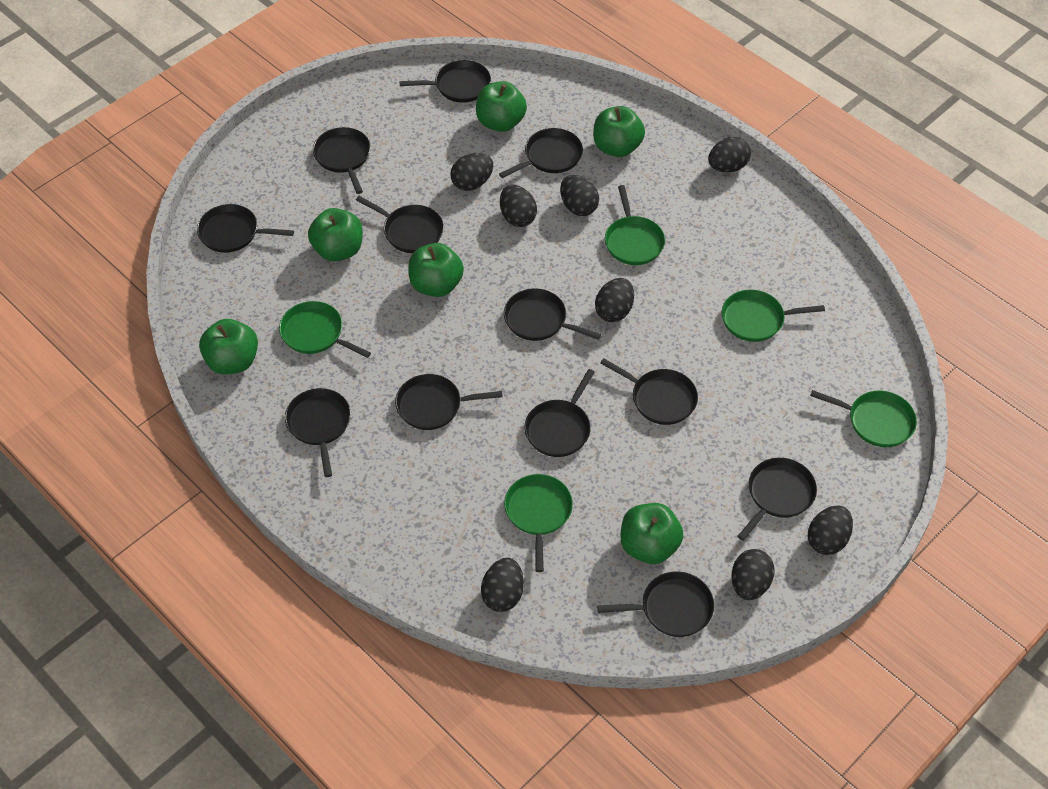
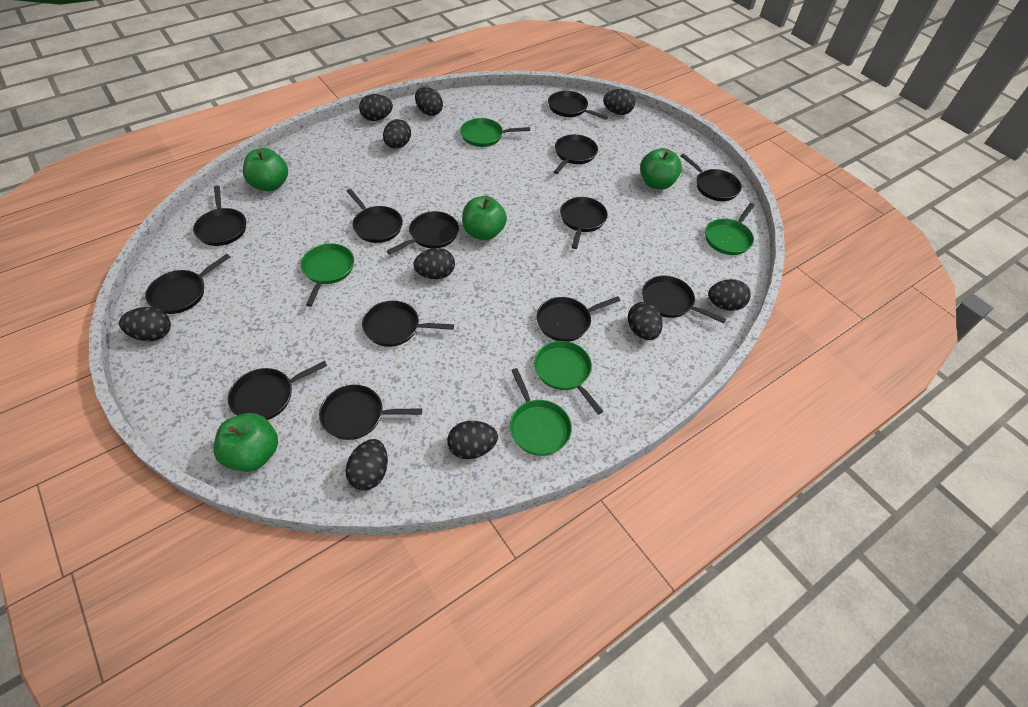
black egg: 8 -> 10
black pan: 12 -> 13
green apple: 6 -> 4

